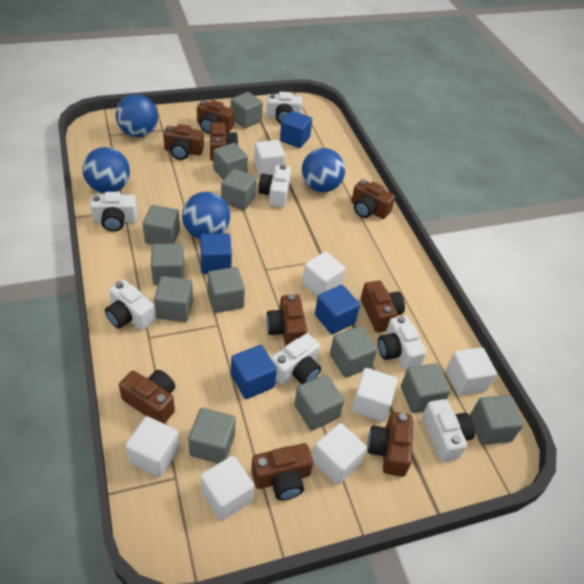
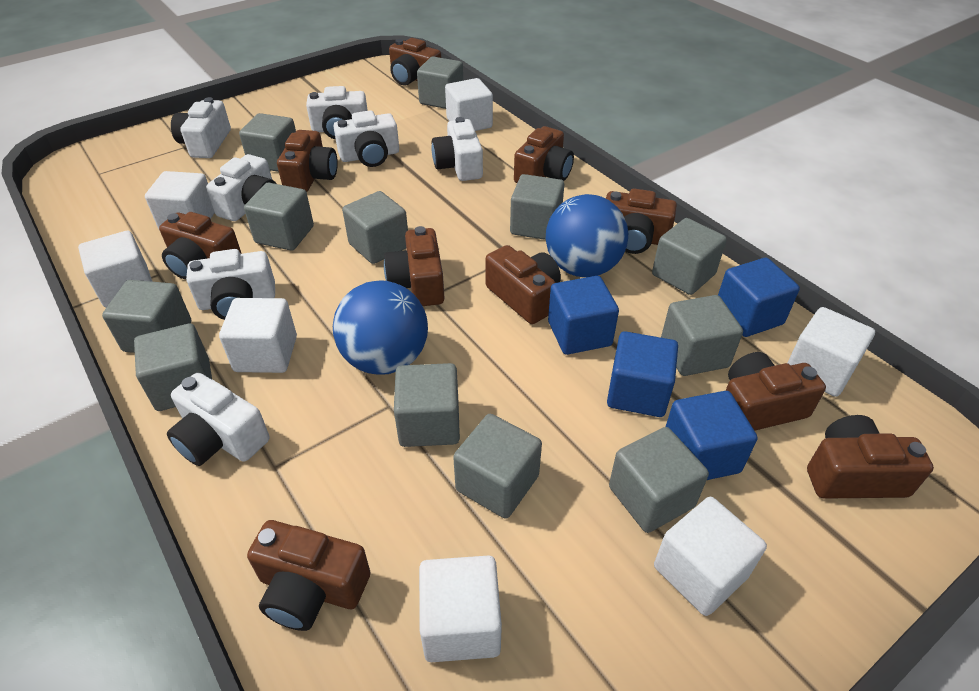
blue ball: 4 -> 2
brown camera: 9 -> 10

